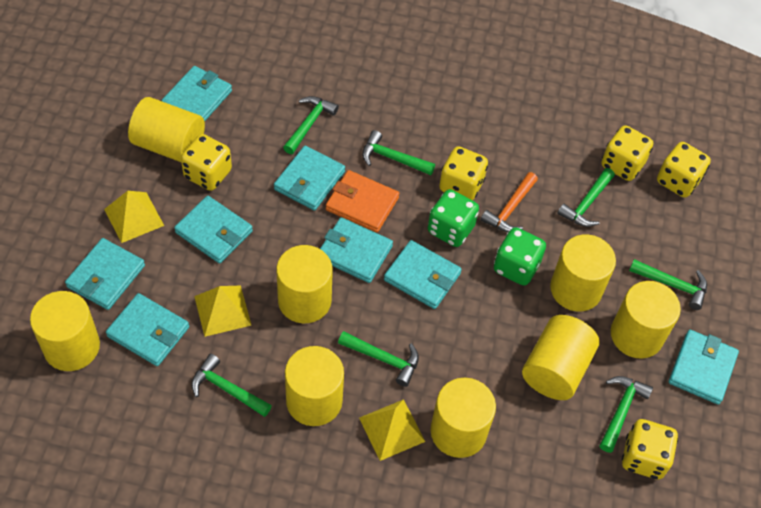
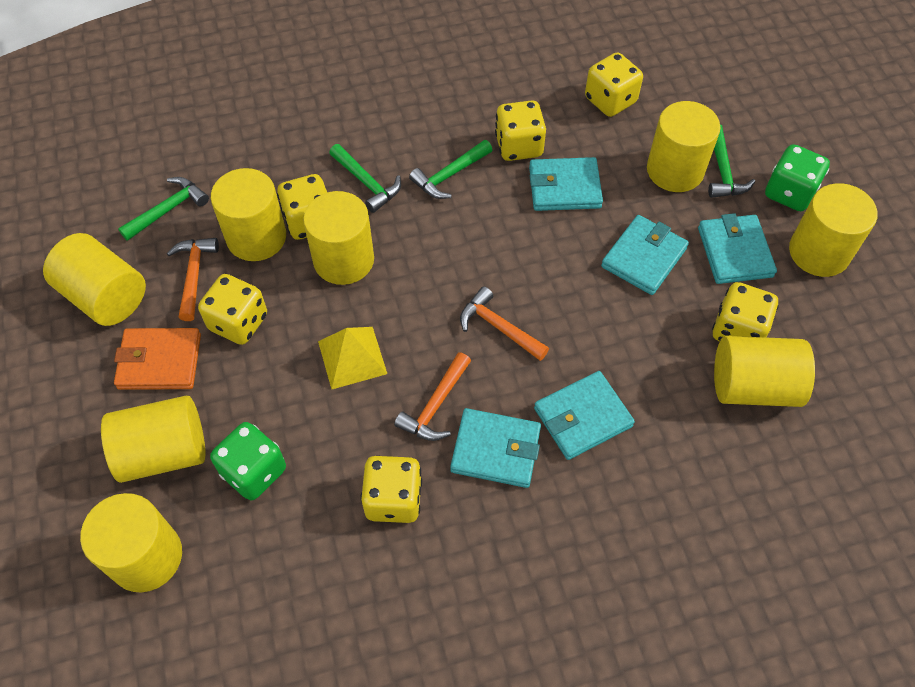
green hammer: 7 -> 4
orange hammer: 1 -> 3
turquoise wallet: 8 -> 5
yellow dice: 5 -> 6
yellow pyramid: 3 -> 1

